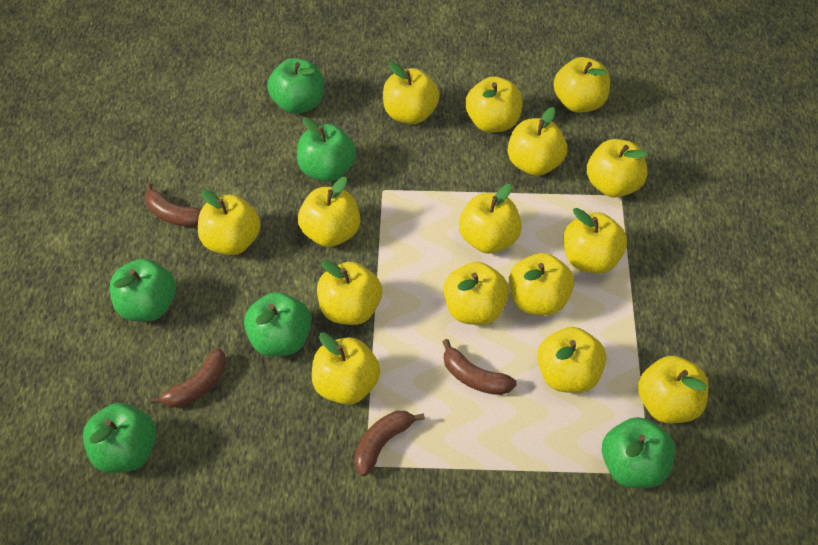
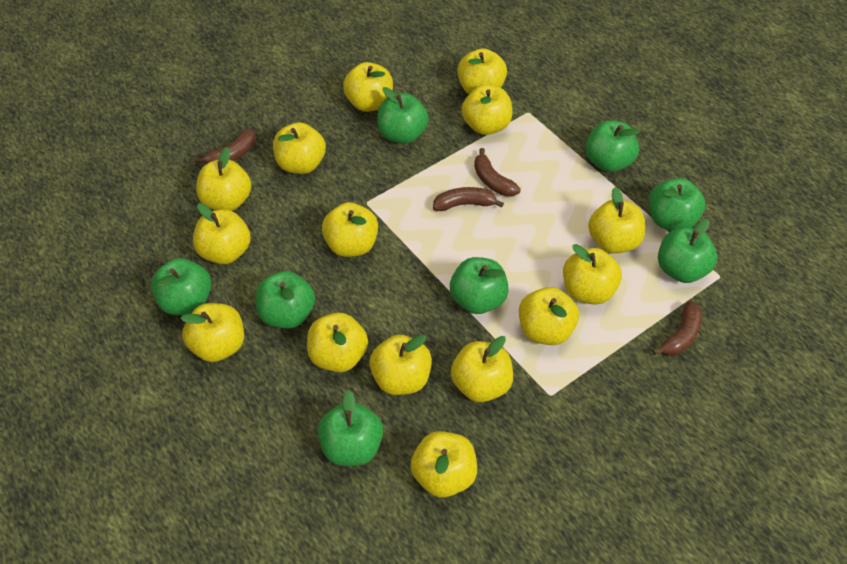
green apple: 6 -> 8

